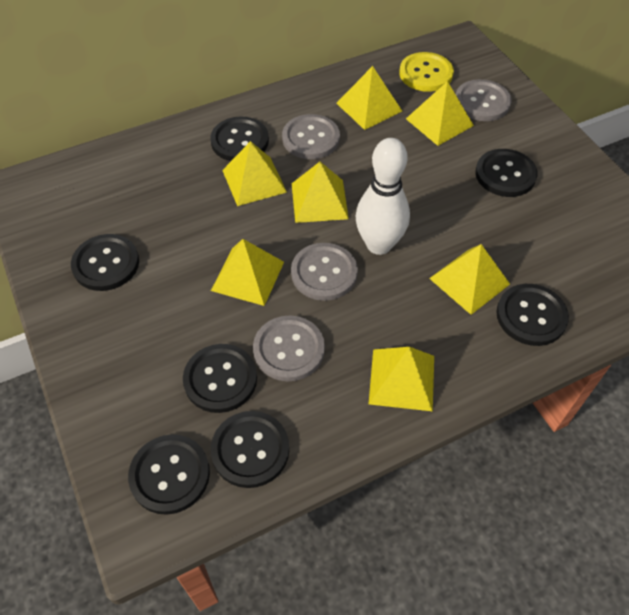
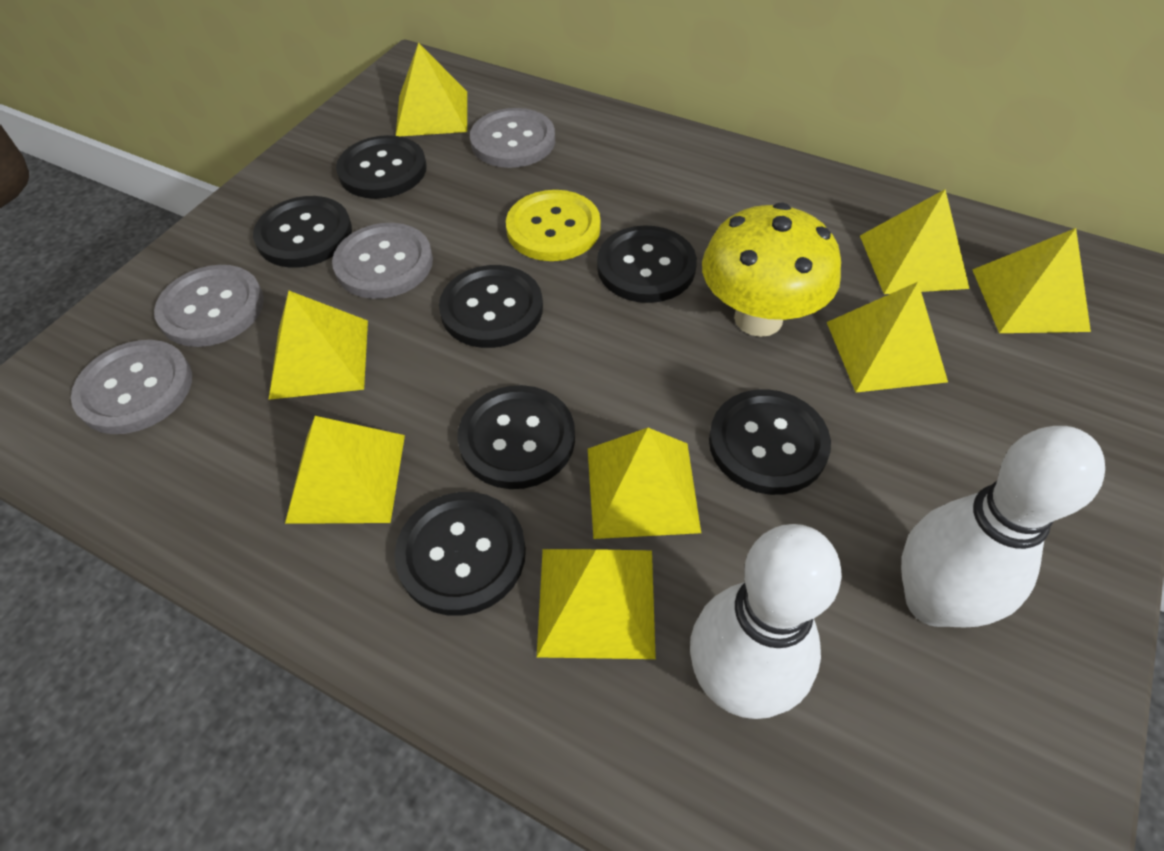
white bowling pin: 1 -> 2
yellow mushroom: 0 -> 1
yellow pyramid: 7 -> 8

